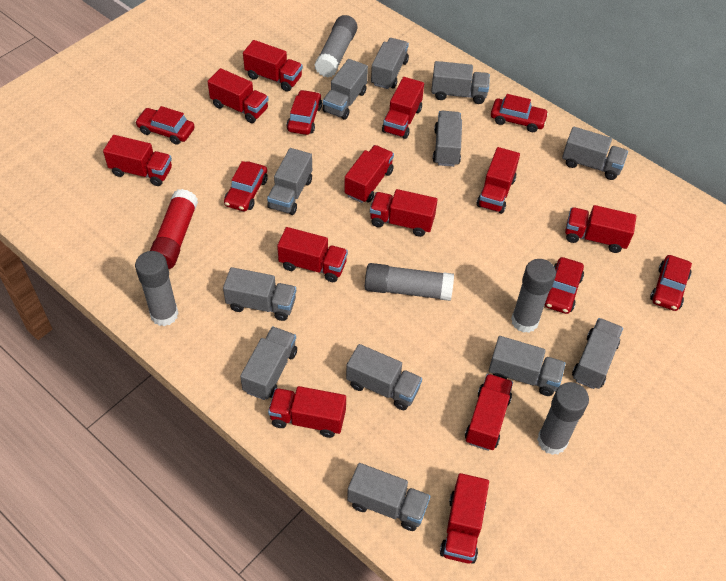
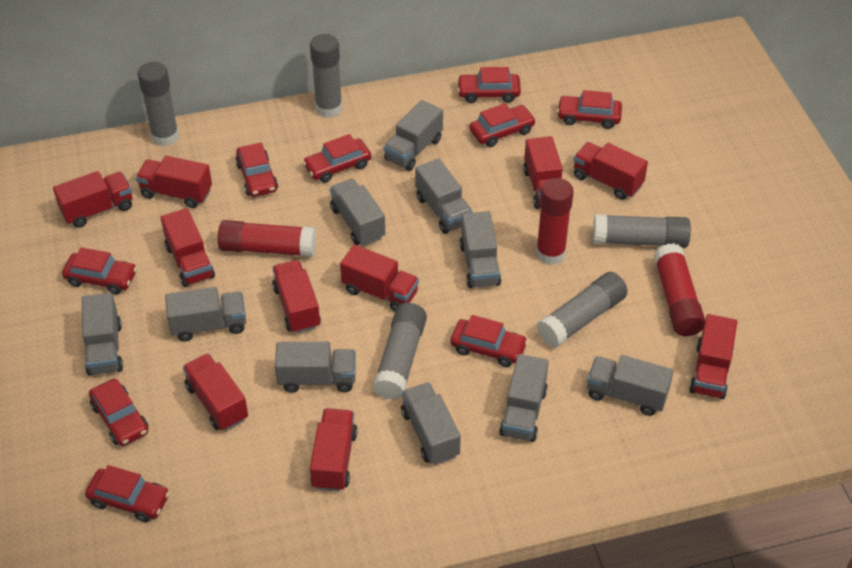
grey truck: 12 -> 10
red car: 6 -> 9
red glue stick: 1 -> 3
red truck: 12 -> 10

